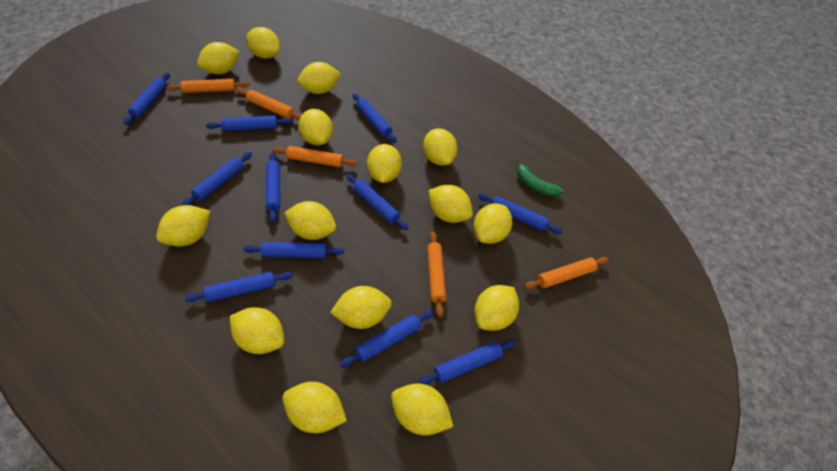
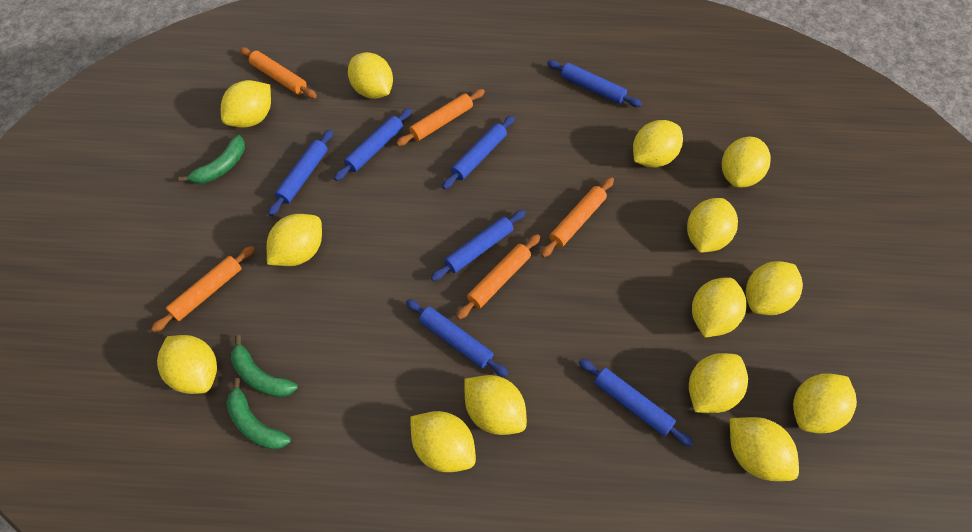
blue rolling pin: 11 -> 7
green banana: 1 -> 3
yellow lemon: 15 -> 14

